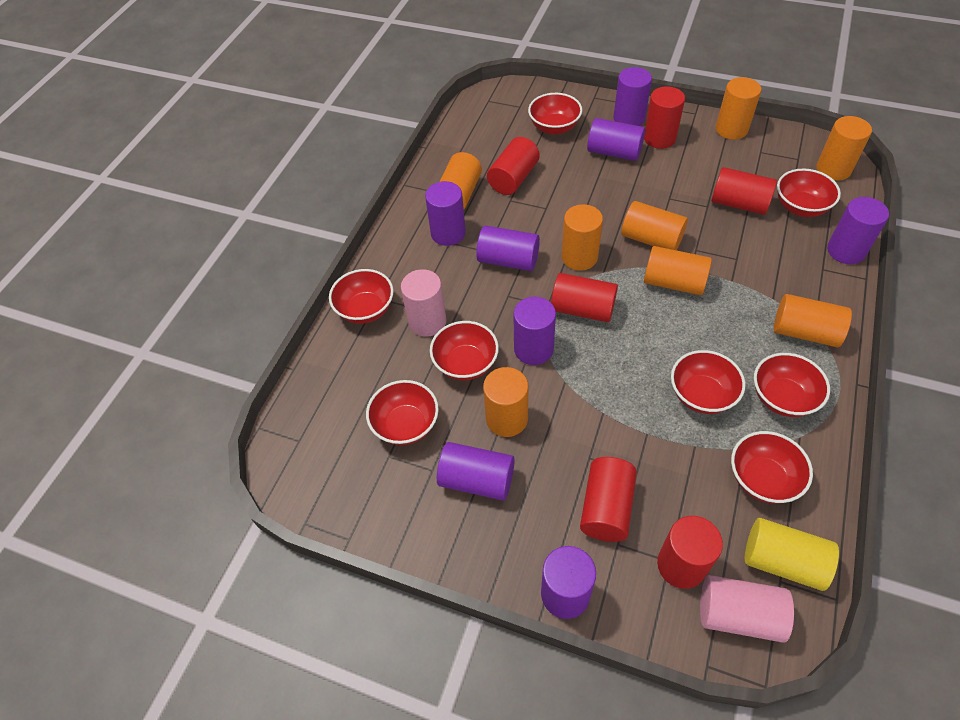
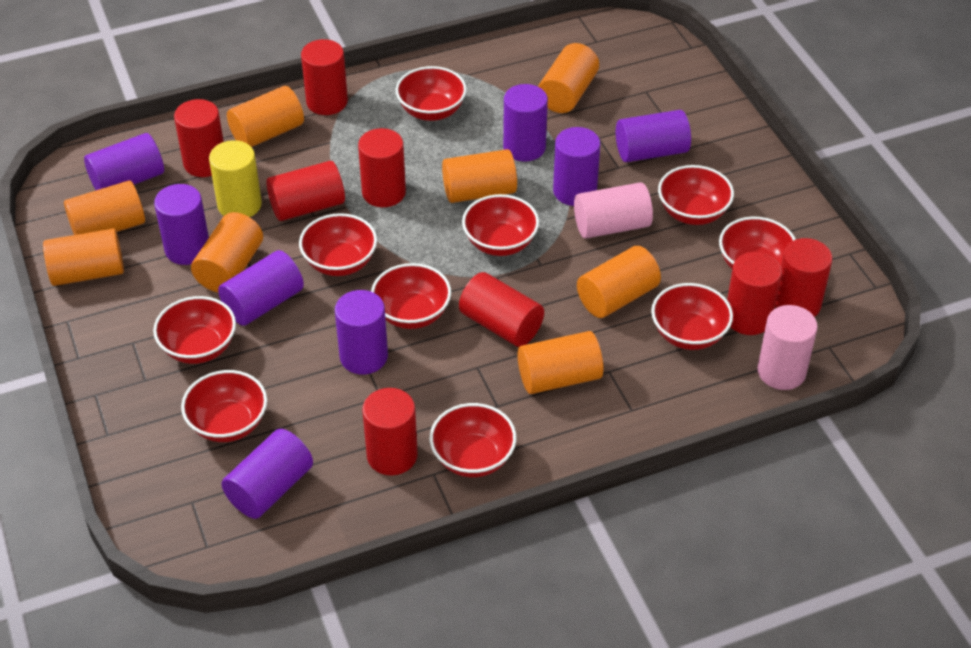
red bowl: 8 -> 10
red cylinder: 6 -> 8

